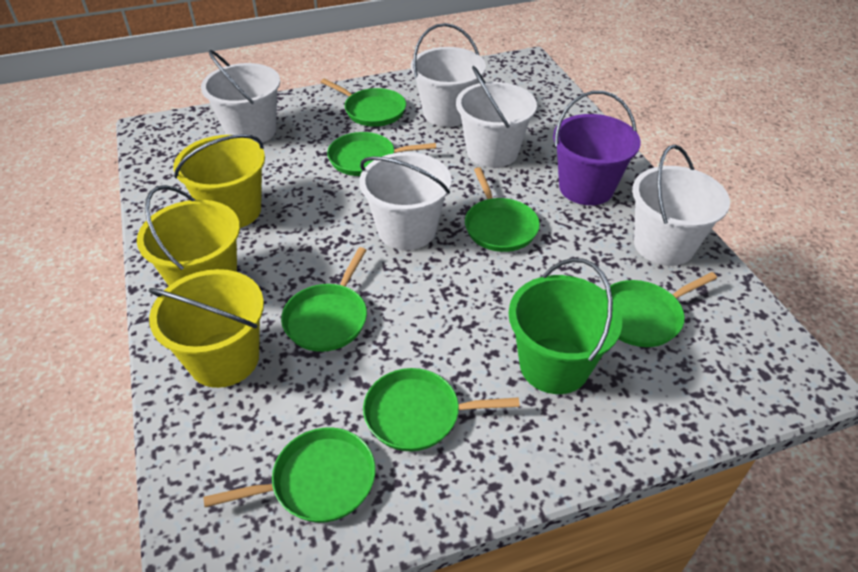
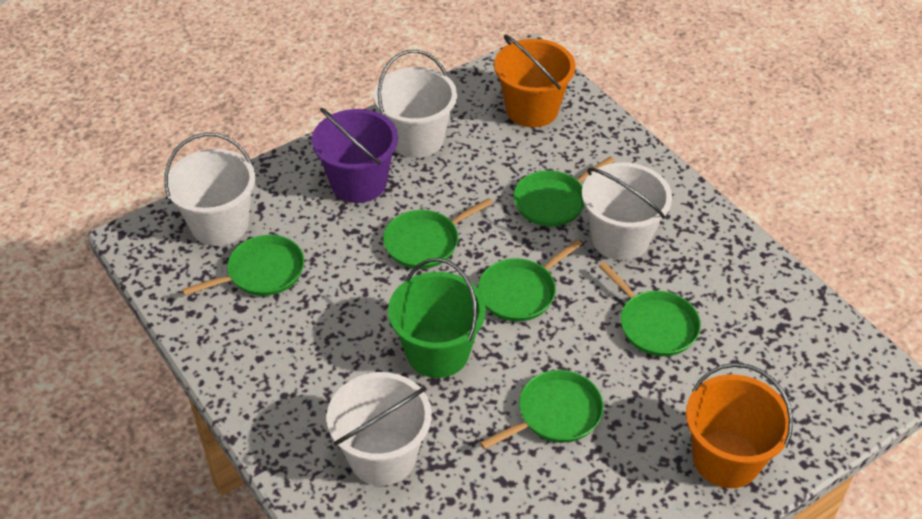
green pan: 7 -> 6
orange bucket: 0 -> 2
white bucket: 5 -> 4
yellow bucket: 3 -> 0

